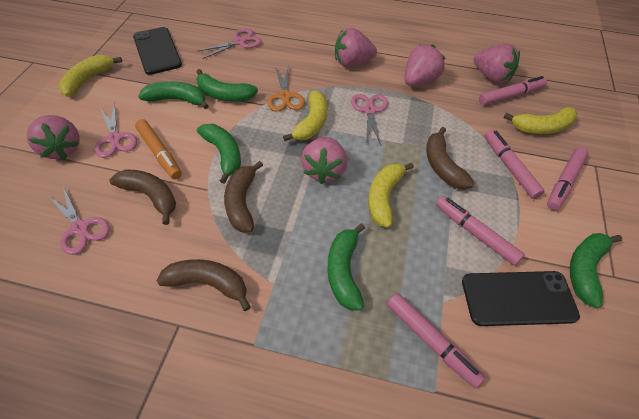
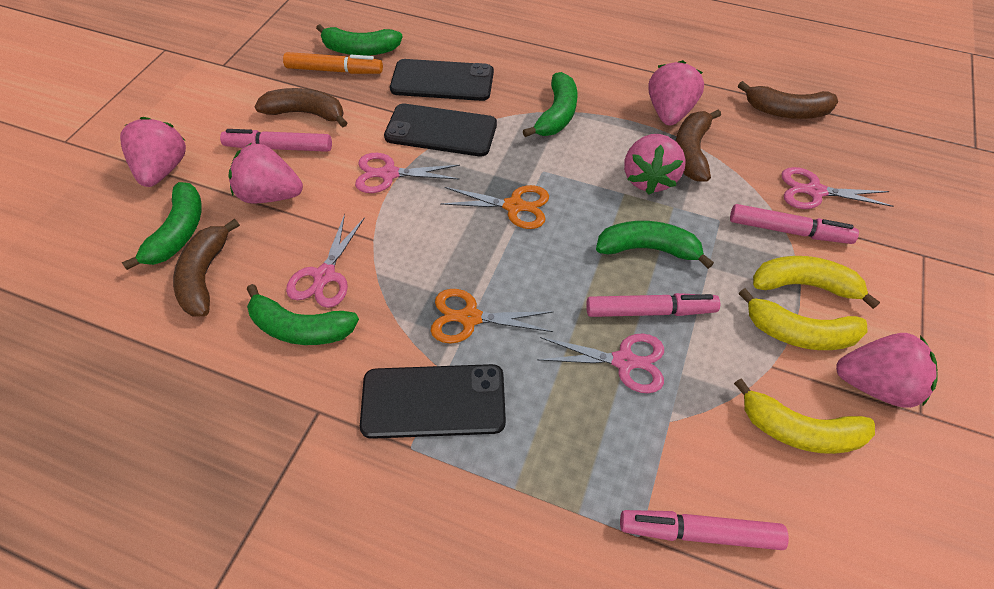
black phone: 2 -> 3
orange scissors: 1 -> 2
pink marker: 5 -> 4
yellow banana: 4 -> 3

